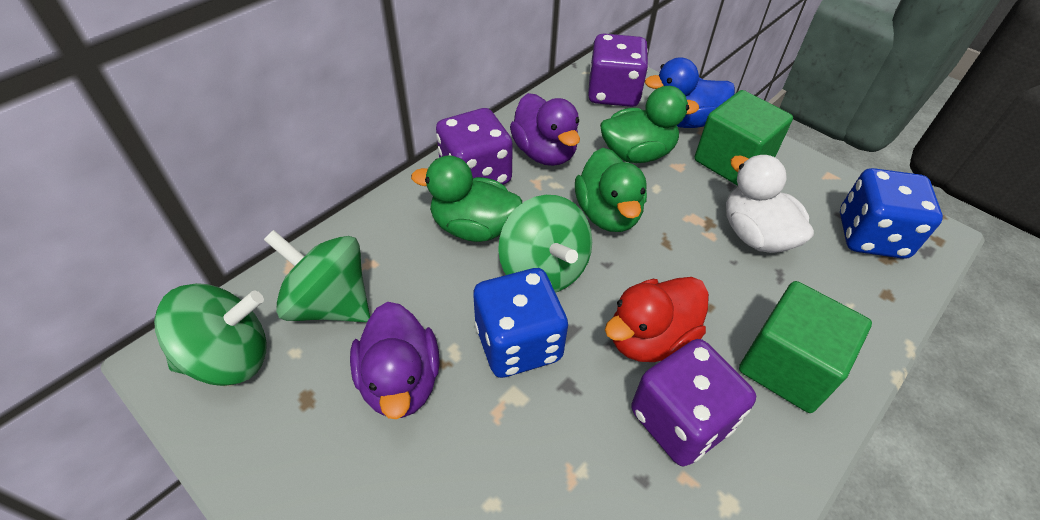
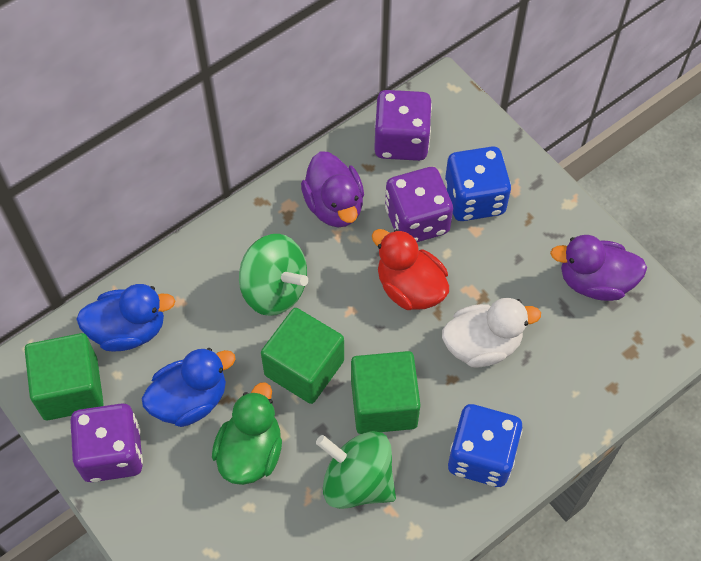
blue duck: 1 -> 2
green cube: 2 -> 3
green duck: 3 -> 1
green spinning top: 3 -> 2

